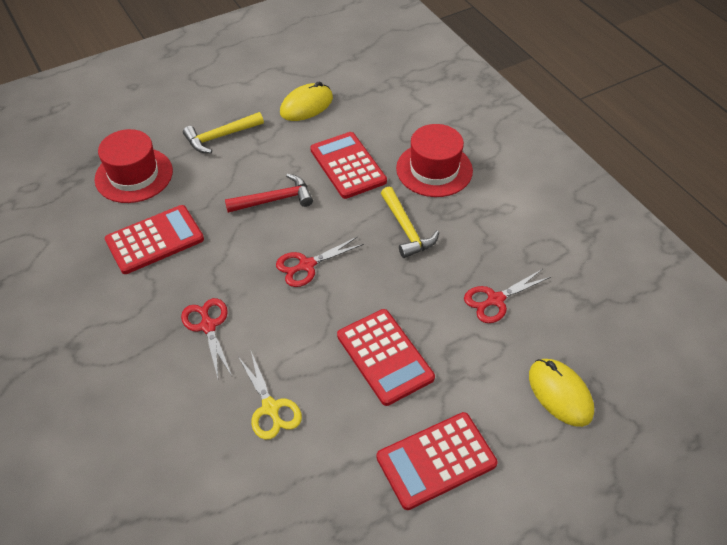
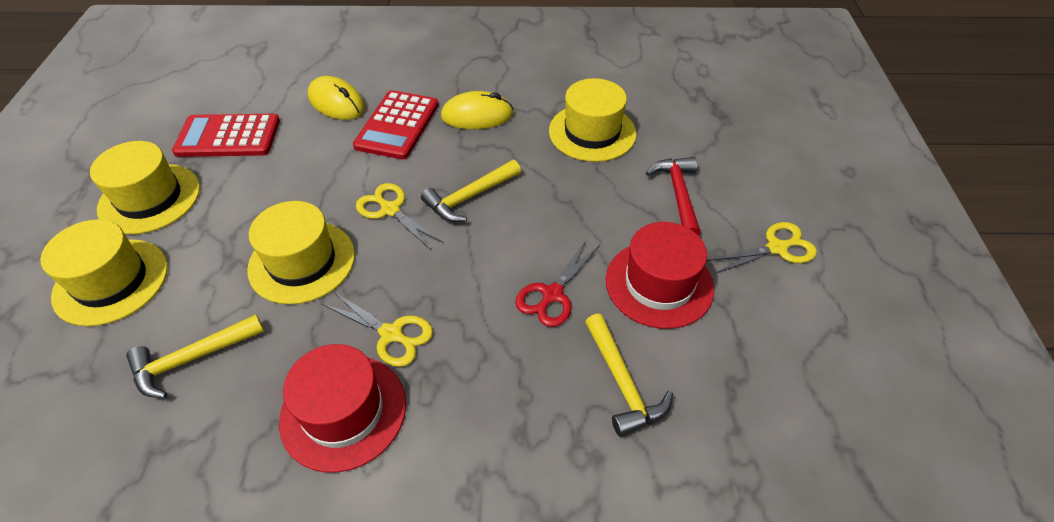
red calculator: 4 -> 2
red scissors: 3 -> 1
yellow hammer: 2 -> 3
yellow hat: 0 -> 4
yellow scissors: 1 -> 3

